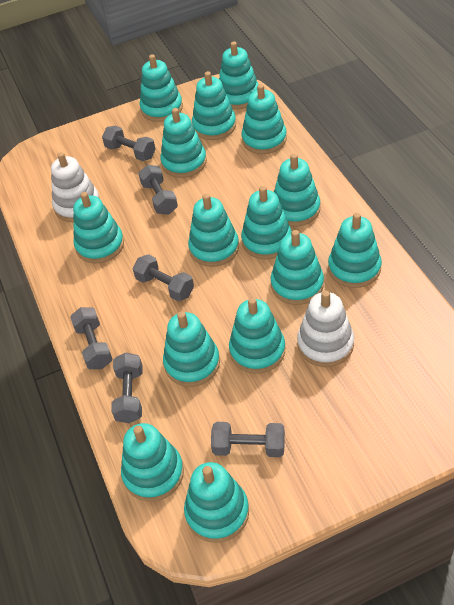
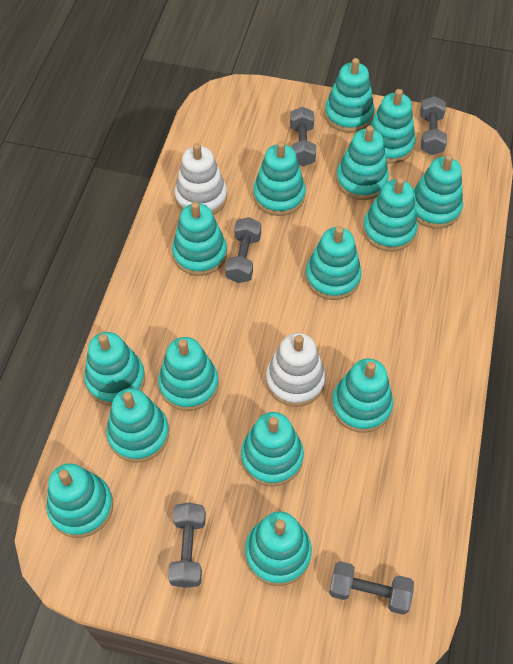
grey dumbbell: 6 -> 5

